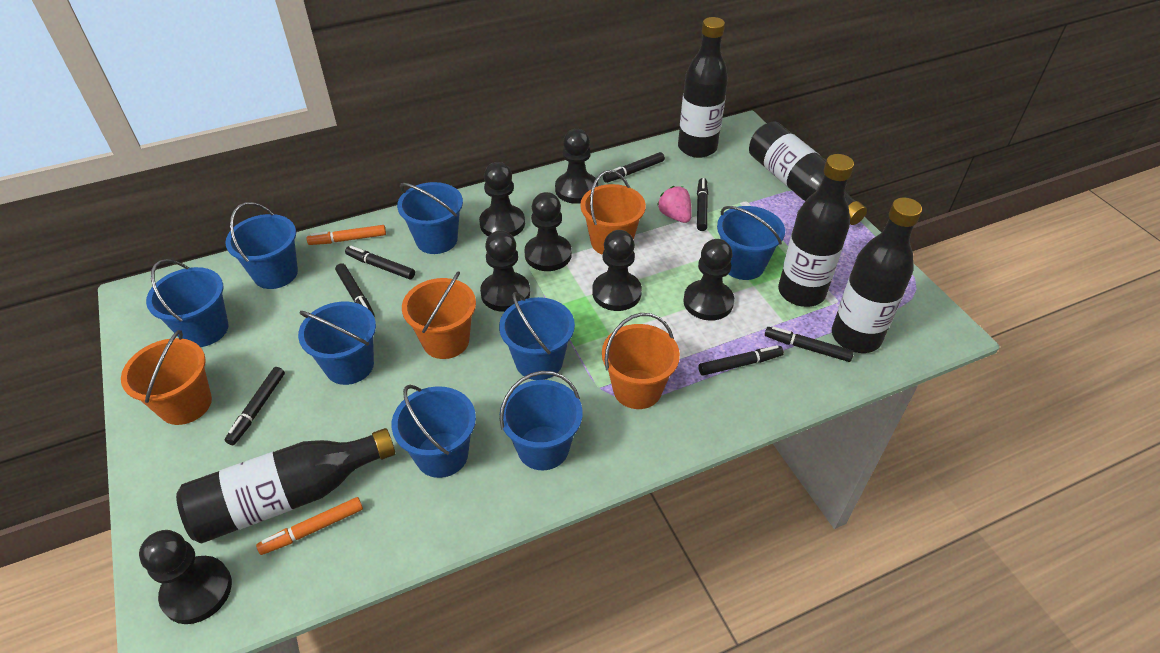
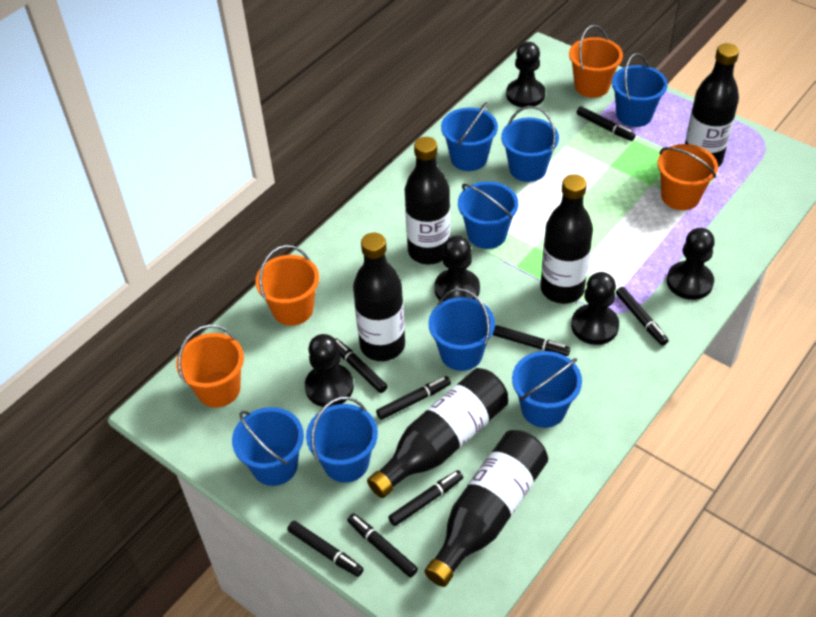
black bottle: 5 -> 6
black marker: 7 -> 8
black pawn: 7 -> 5
orange marker: 2 -> 0
pink strawberry: 1 -> 0

